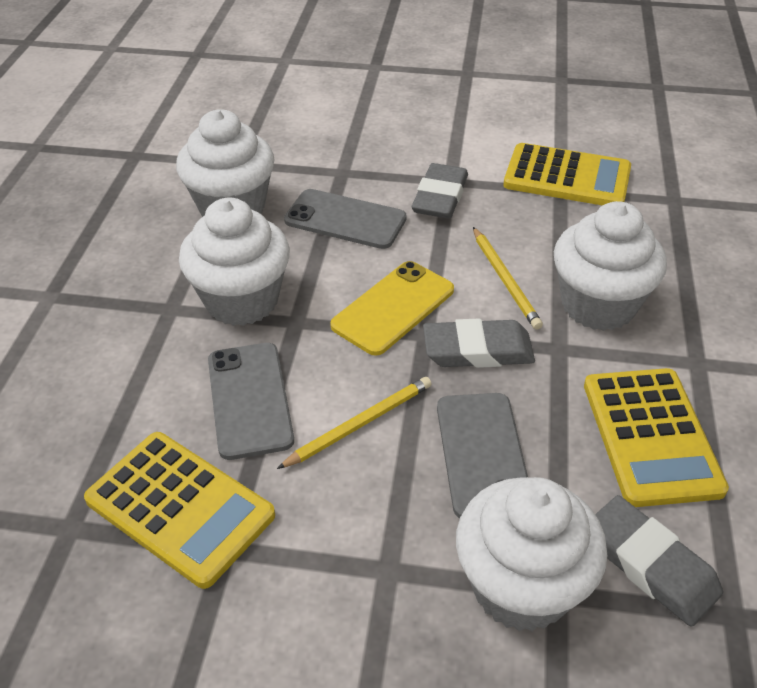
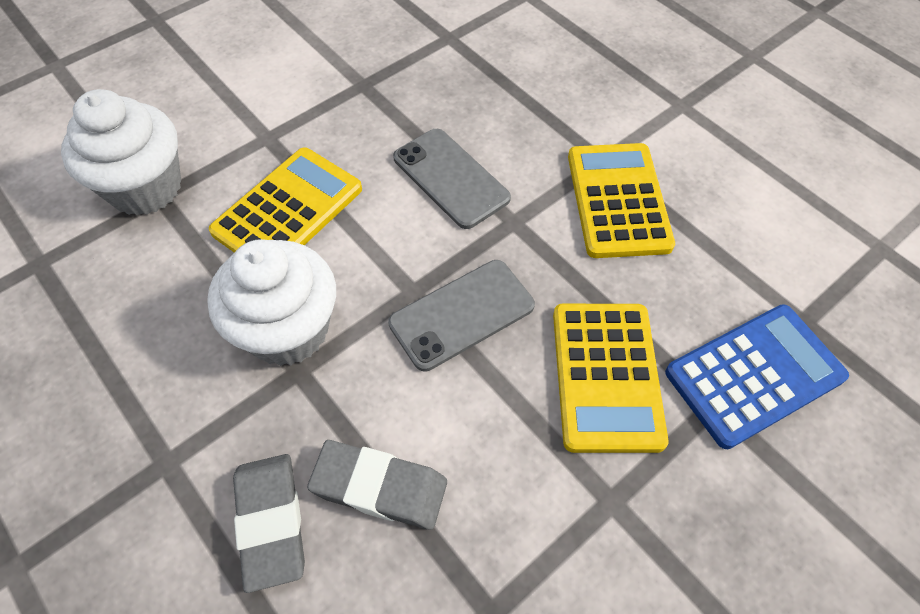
blue calculator: 0 -> 1
grey eraser: 3 -> 2
grey phone: 3 -> 2
white cupcake: 4 -> 2
yellow pencil: 2 -> 0
yellow phone: 1 -> 0

